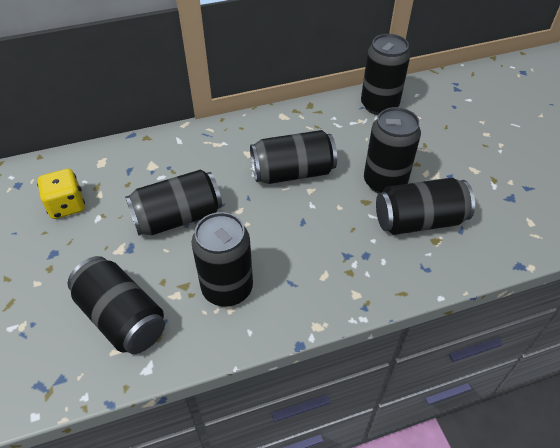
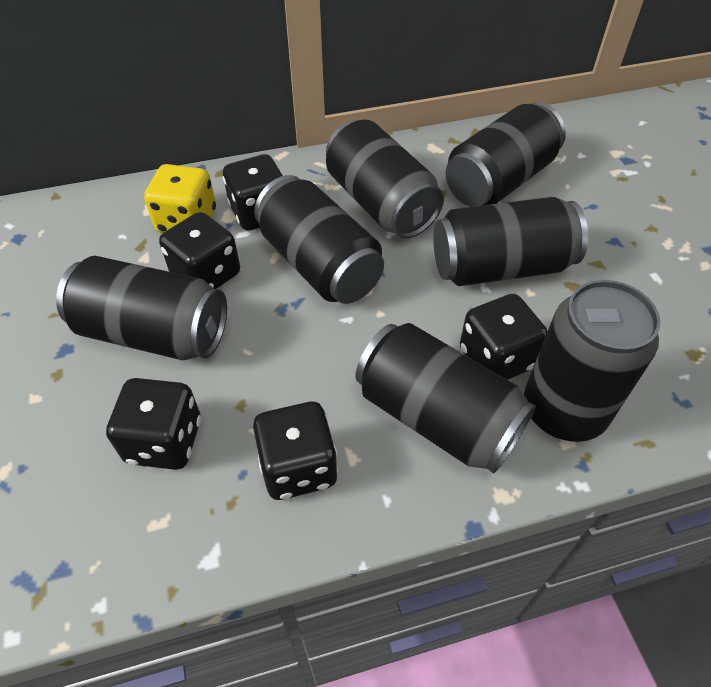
black dice: 0 -> 5

